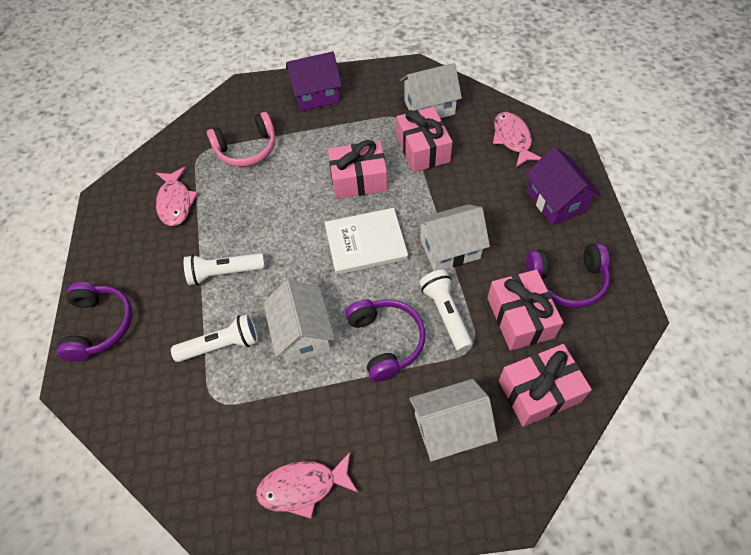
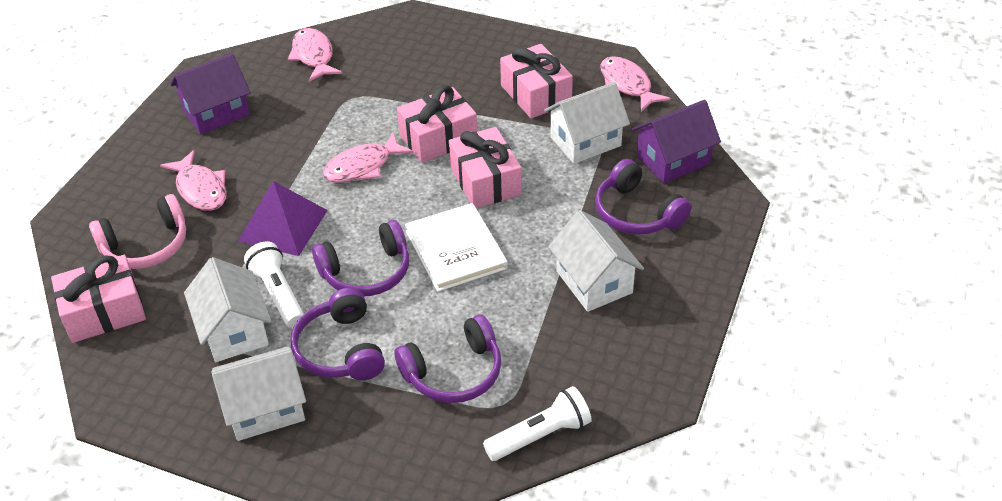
pink fish: 3 -> 4
purple headphones: 3 -> 4
purple pyramid: 0 -> 1
white flashlight: 3 -> 2

